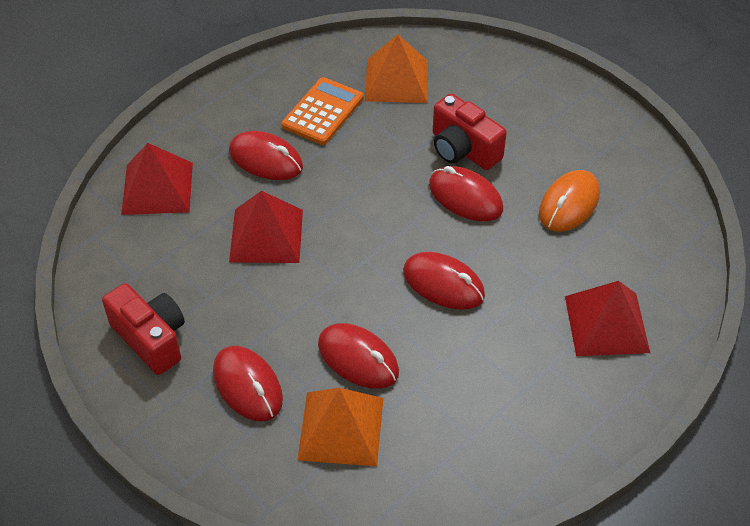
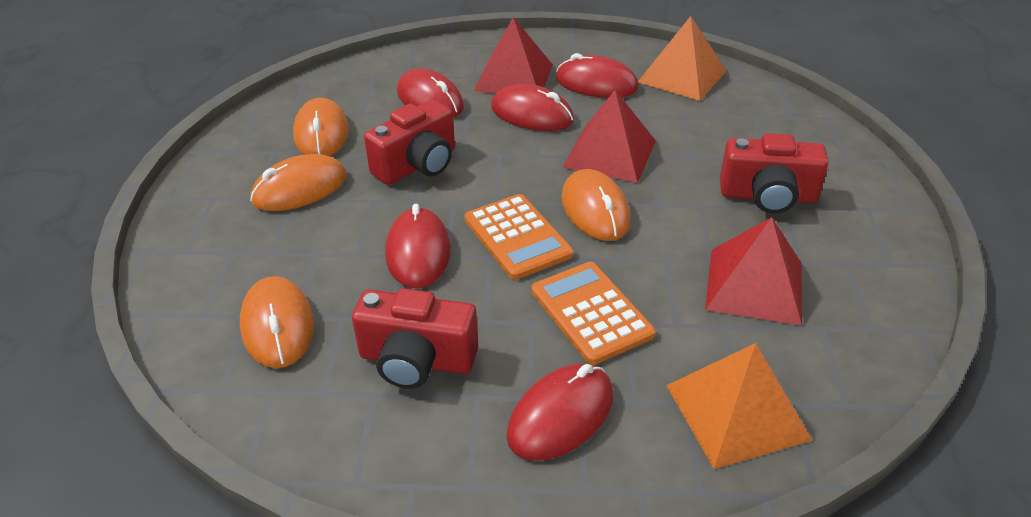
orange calculator: 1 -> 2
orange mouse: 1 -> 4
red camera: 2 -> 3

